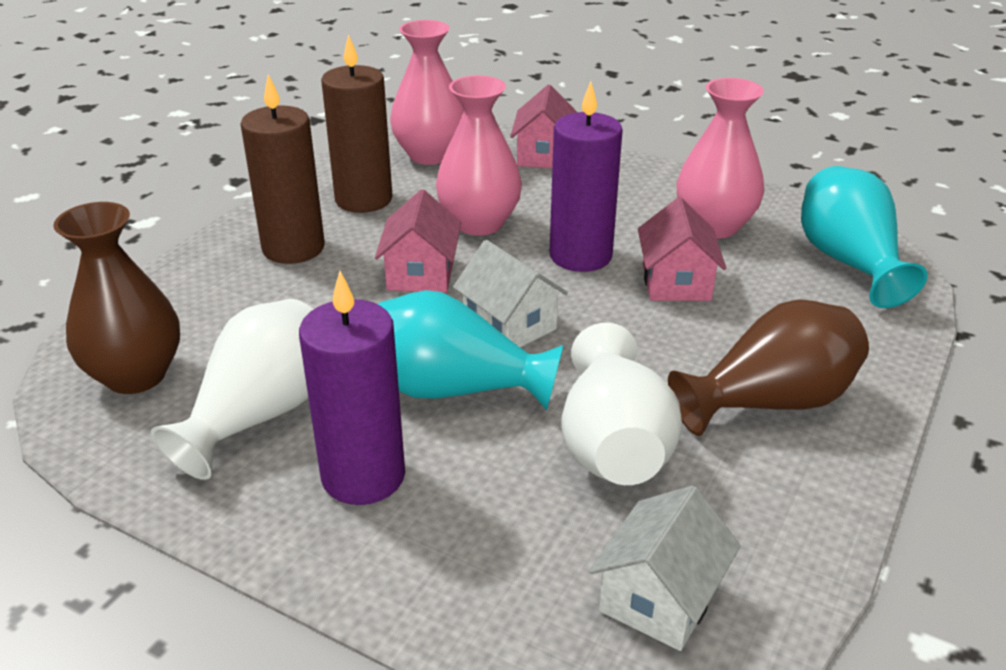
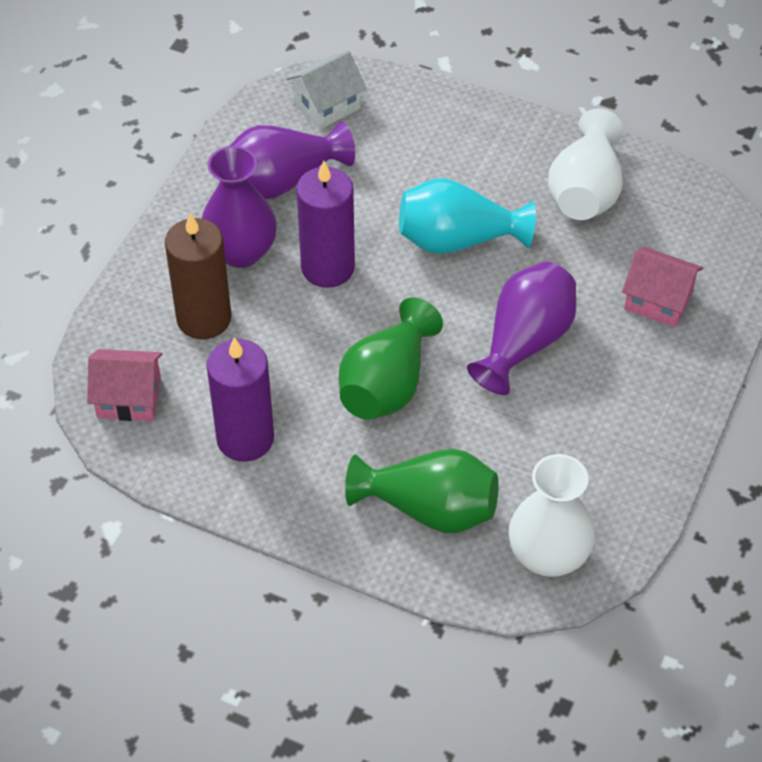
brown candle: 2 -> 1
brown vase: 2 -> 0
green vase: 0 -> 2
pink house: 3 -> 2
pink vase: 3 -> 0
purple vase: 0 -> 3
turquoise vase: 2 -> 1
white house: 2 -> 1

